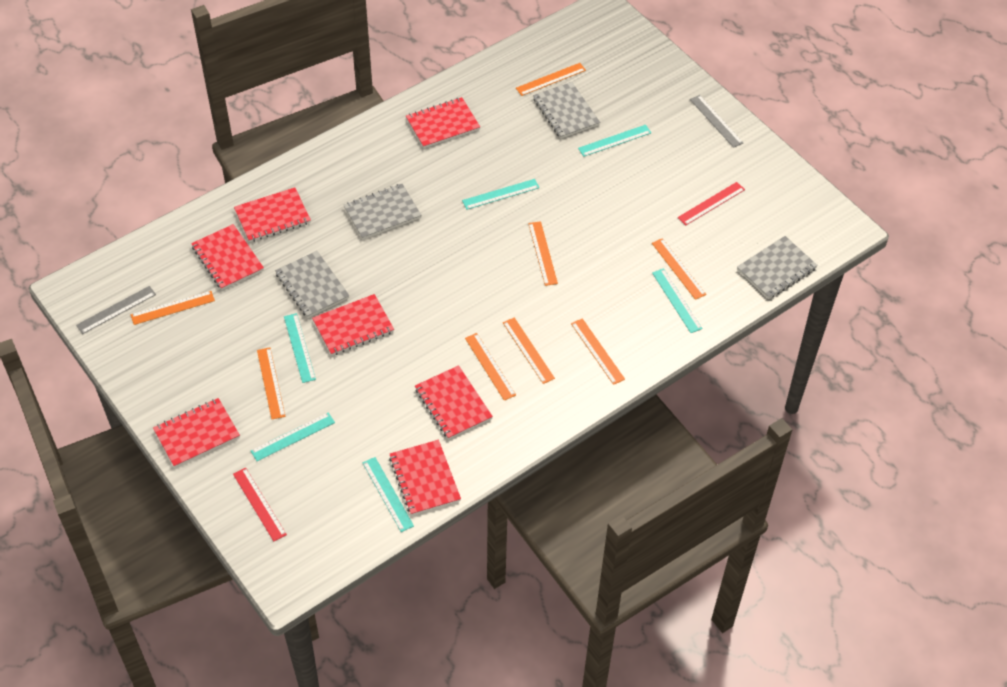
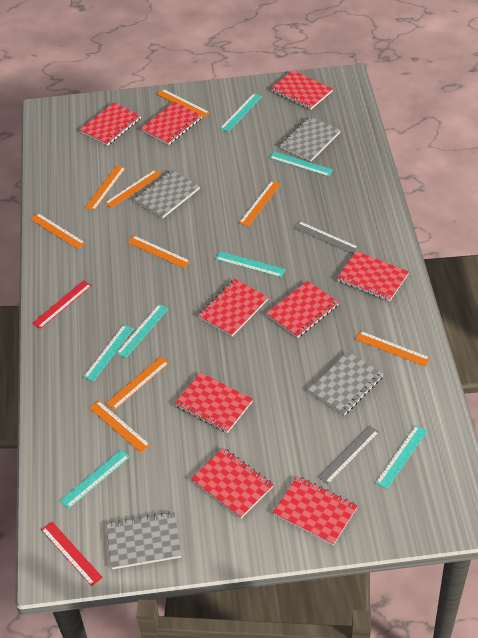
orange ruler: 8 -> 9
red notebook: 7 -> 9
turquoise ruler: 6 -> 7

